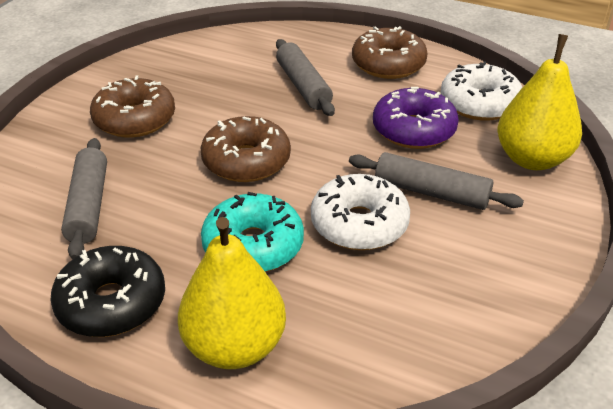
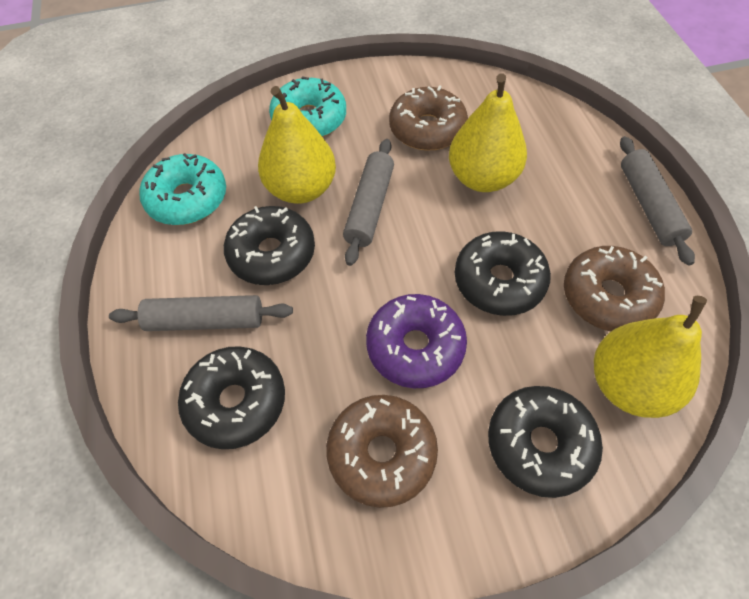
black donut: 1 -> 4
turquoise donut: 1 -> 2
white donut: 2 -> 0
yellow pear: 2 -> 3

